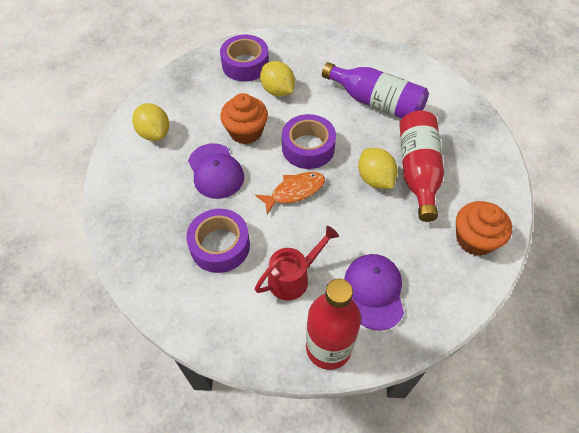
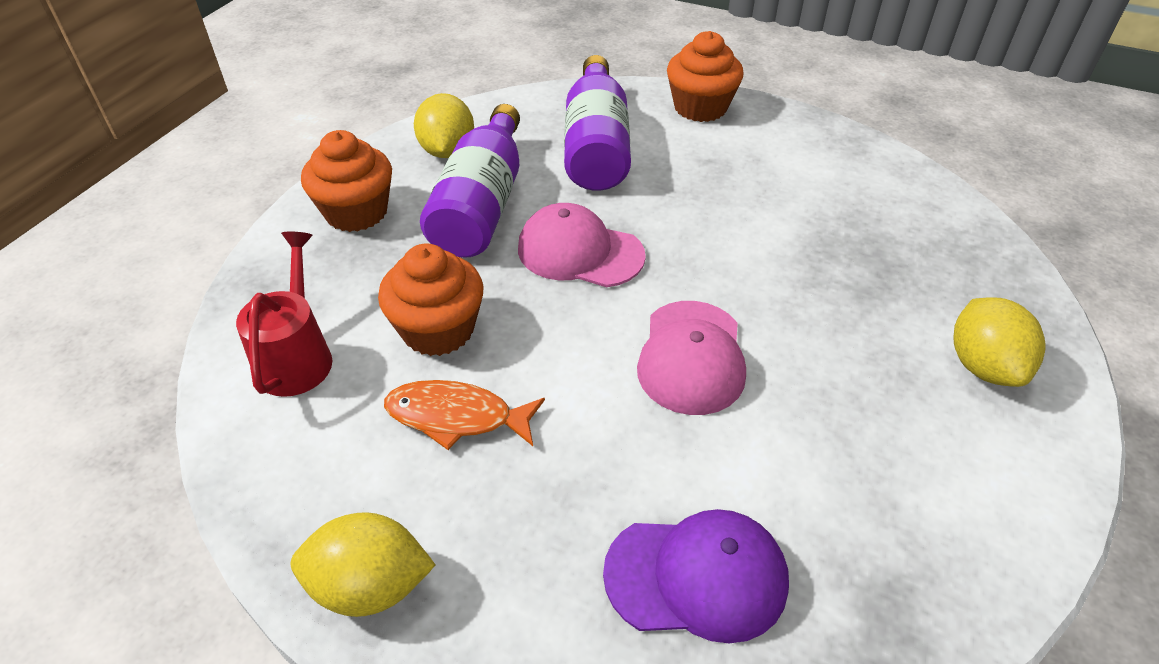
orange cupcake: 2 -> 3
pink cap: 0 -> 2
purple bottle: 1 -> 2
purple cap: 2 -> 1
purple tape: 3 -> 0
red bottle: 2 -> 0

